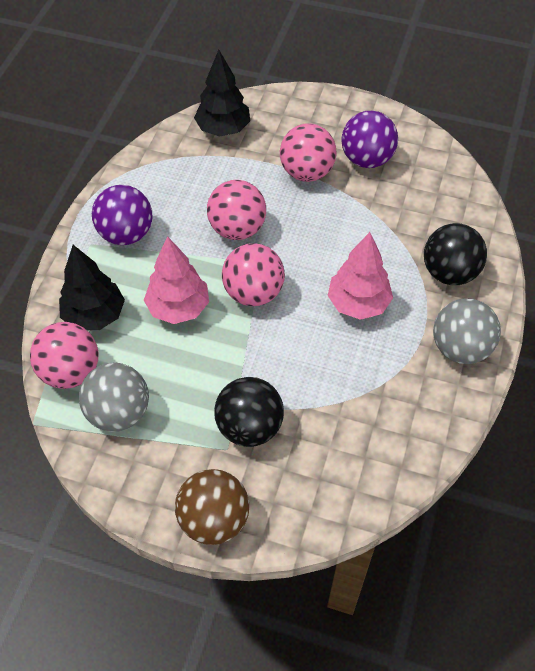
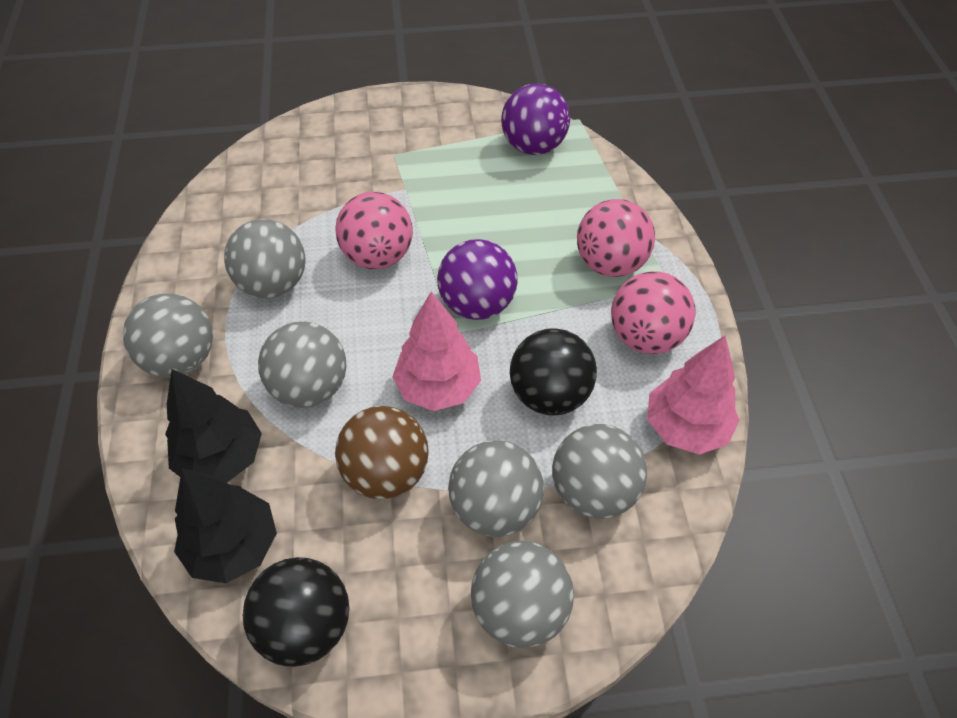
grey ball: 2 -> 6
pink ball: 4 -> 3

